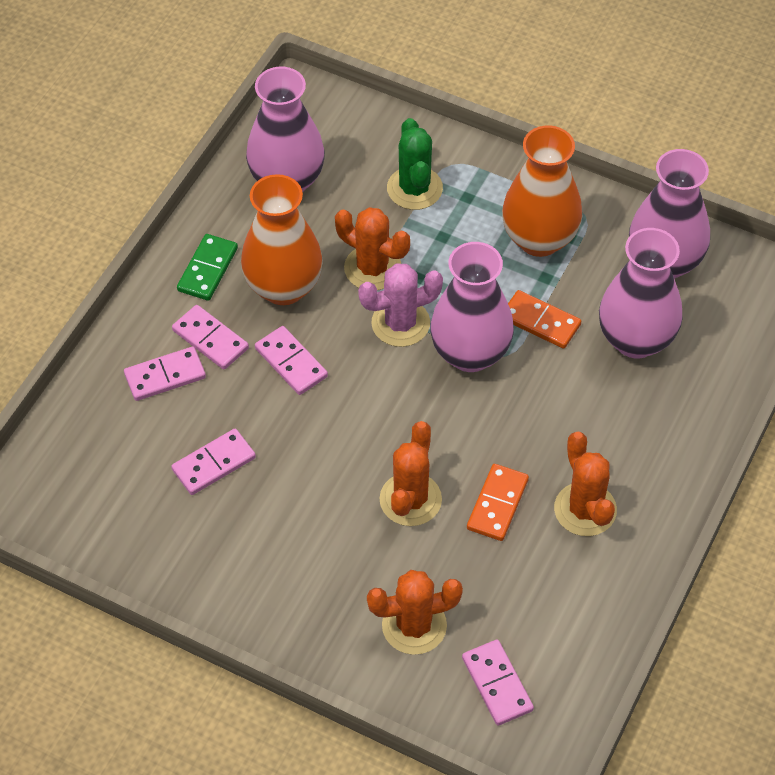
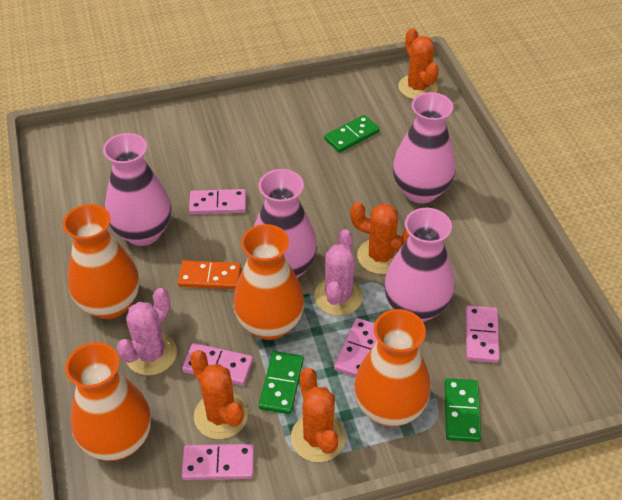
green cactus: 1 -> 0
green domino: 1 -> 3
orange domino: 2 -> 1
orange vase: 2 -> 4
pink cactus: 1 -> 2

